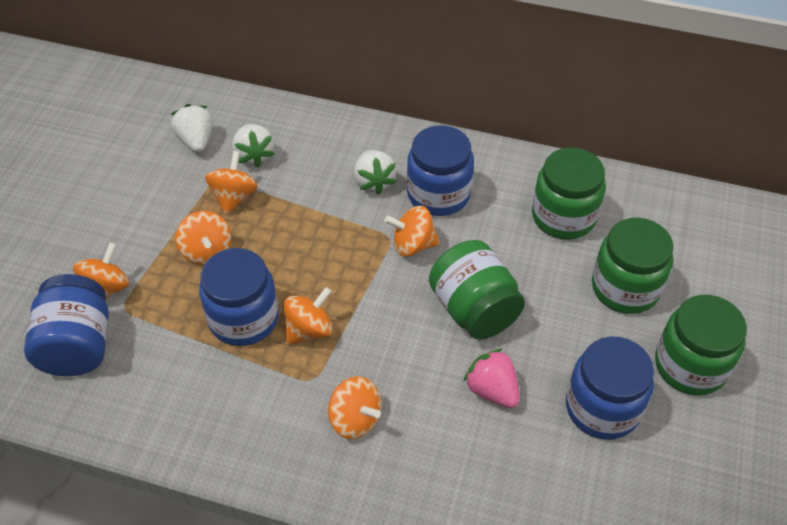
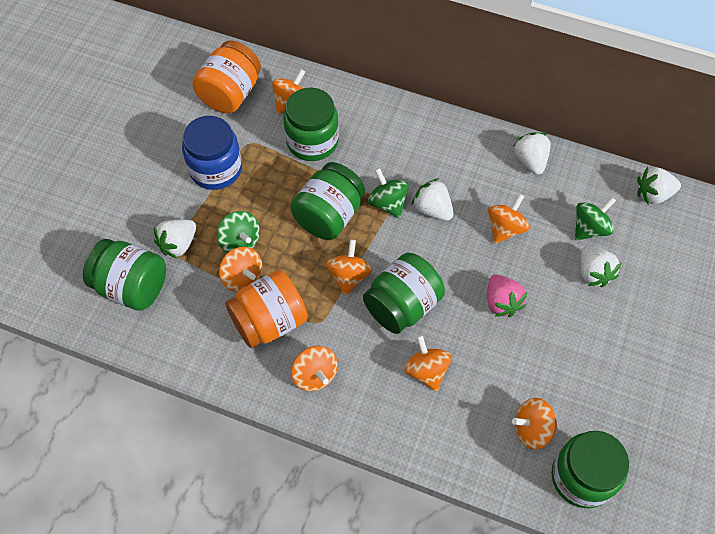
blue jar: 4 -> 1
green jar: 4 -> 5
green spinning top: 0 -> 3
orange jar: 0 -> 2
orange spinning top: 6 -> 7
white strawberry: 3 -> 5

